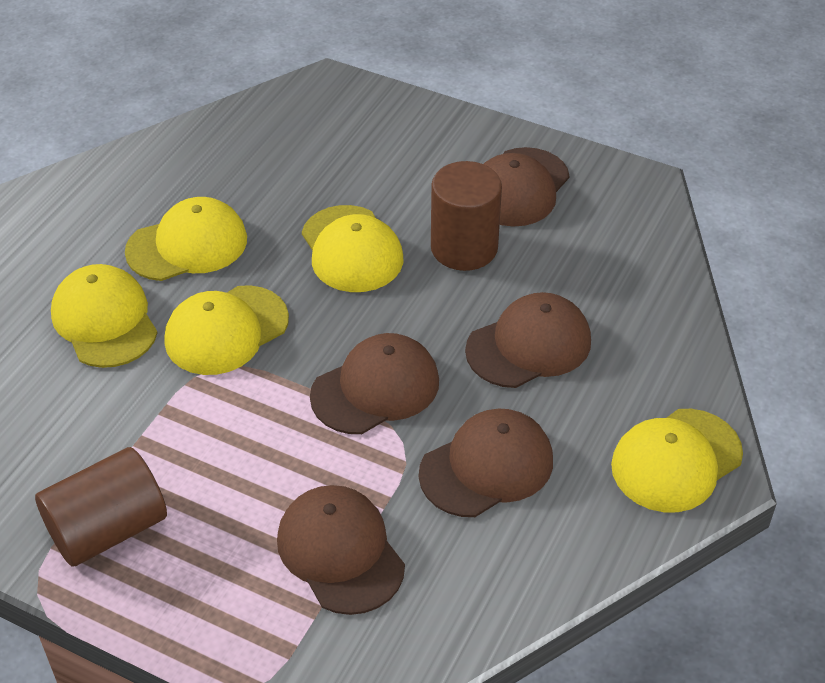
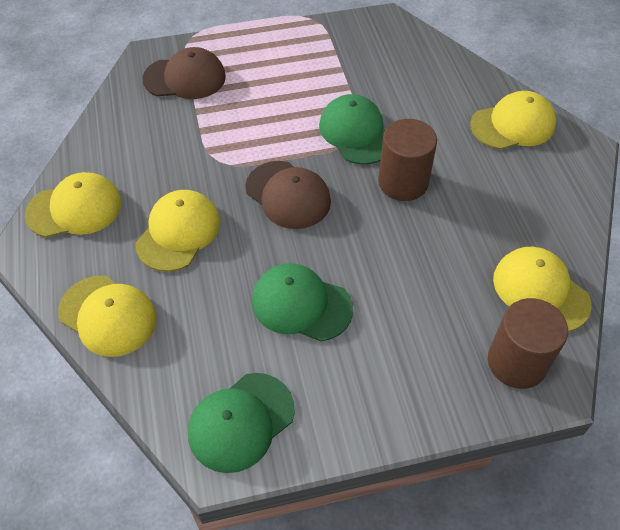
brown cap: 5 -> 2
green cap: 0 -> 3

